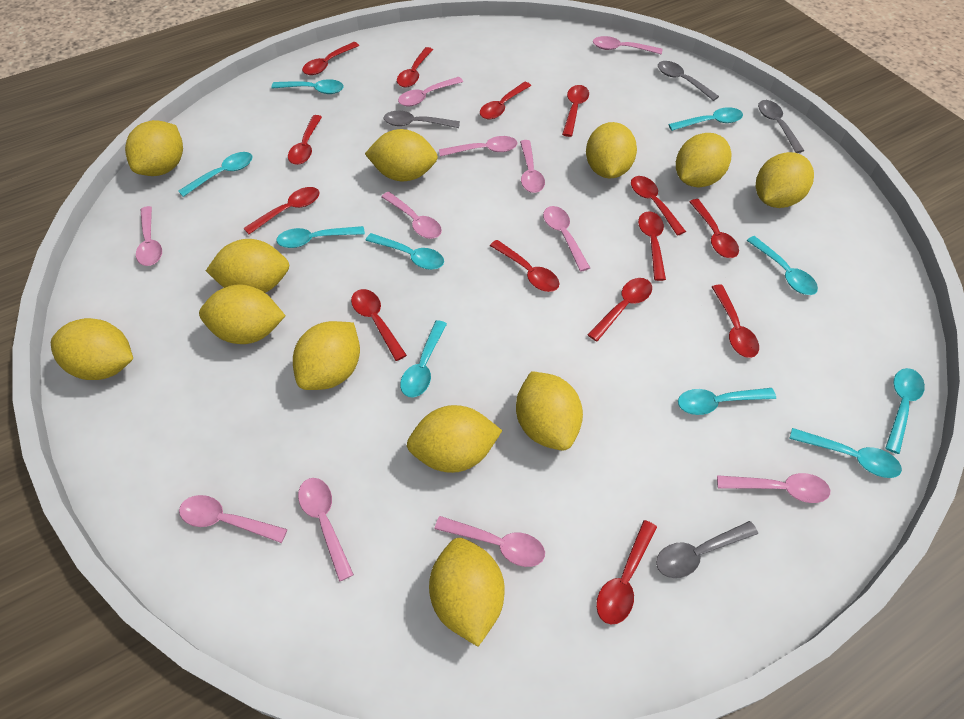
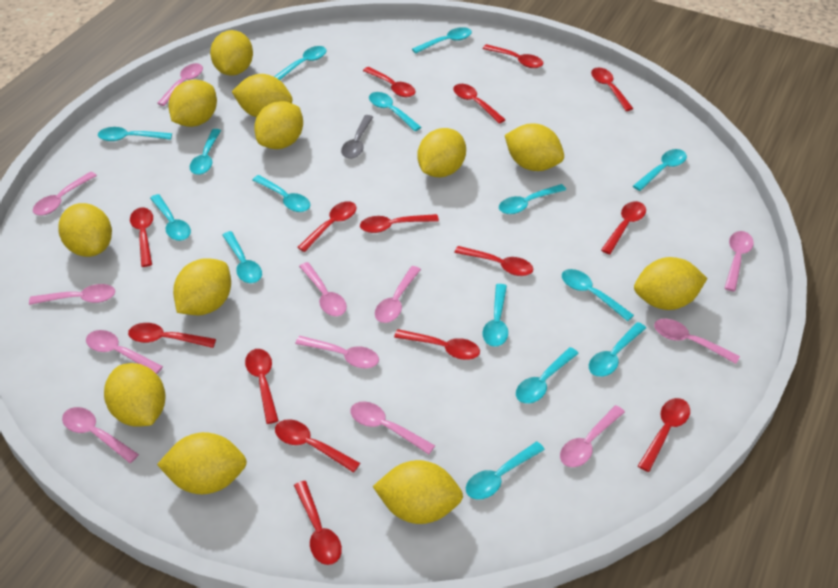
grey spoon: 4 -> 1
pink spoon: 11 -> 12
red spoon: 14 -> 15
turquoise spoon: 10 -> 15

